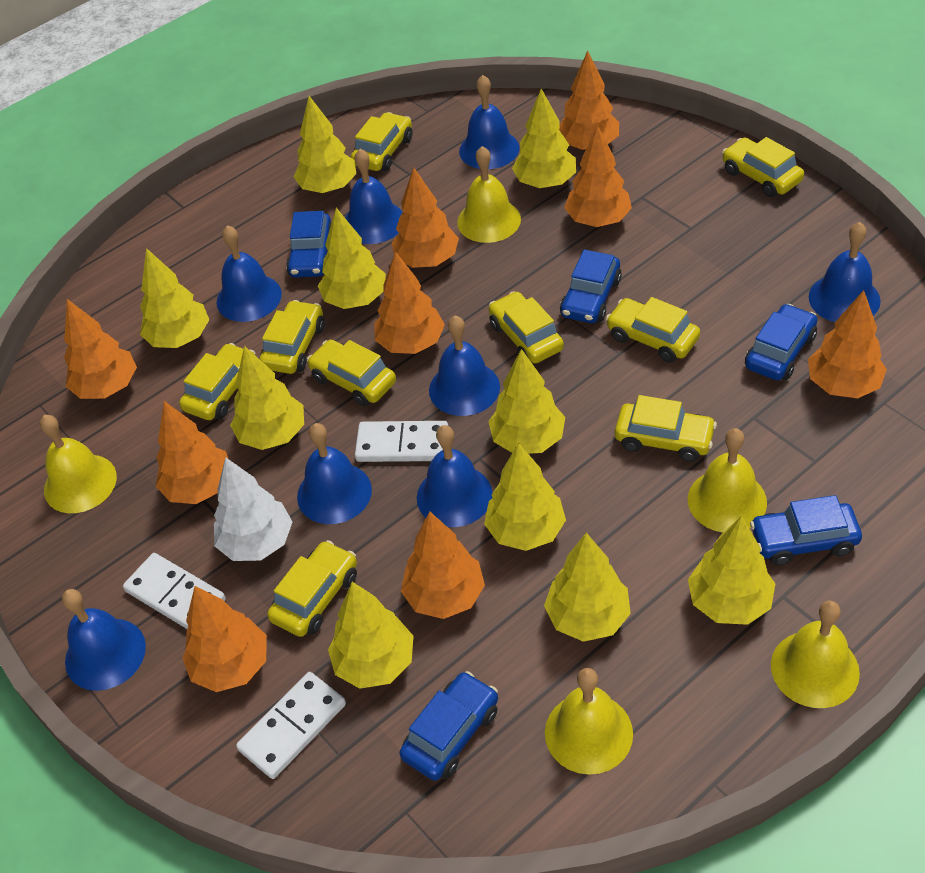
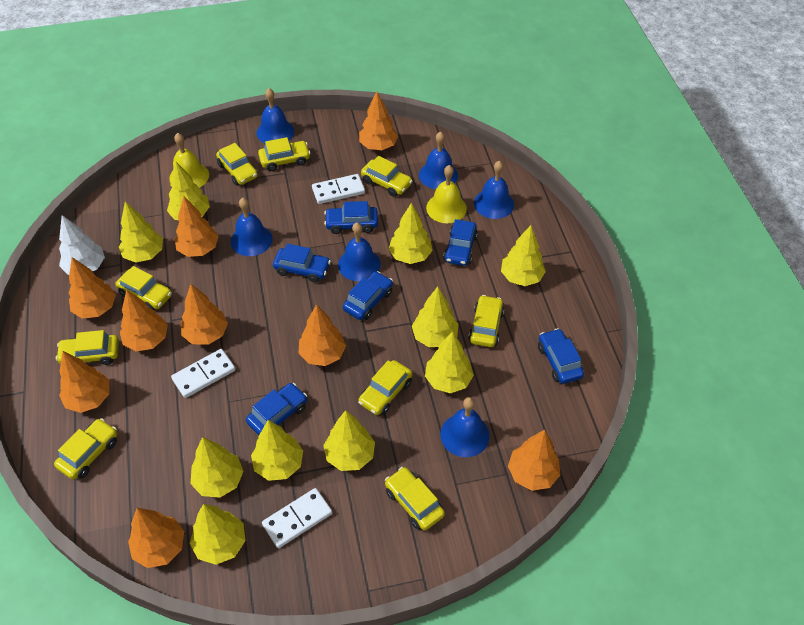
blue bell: 8 -> 6
blue car: 5 -> 6
yellow bell: 5 -> 2

